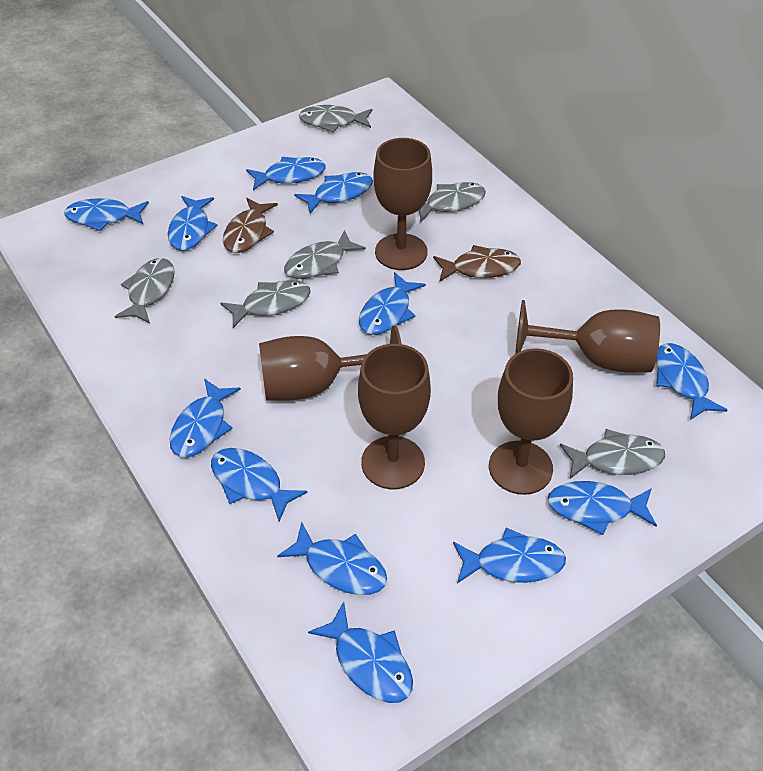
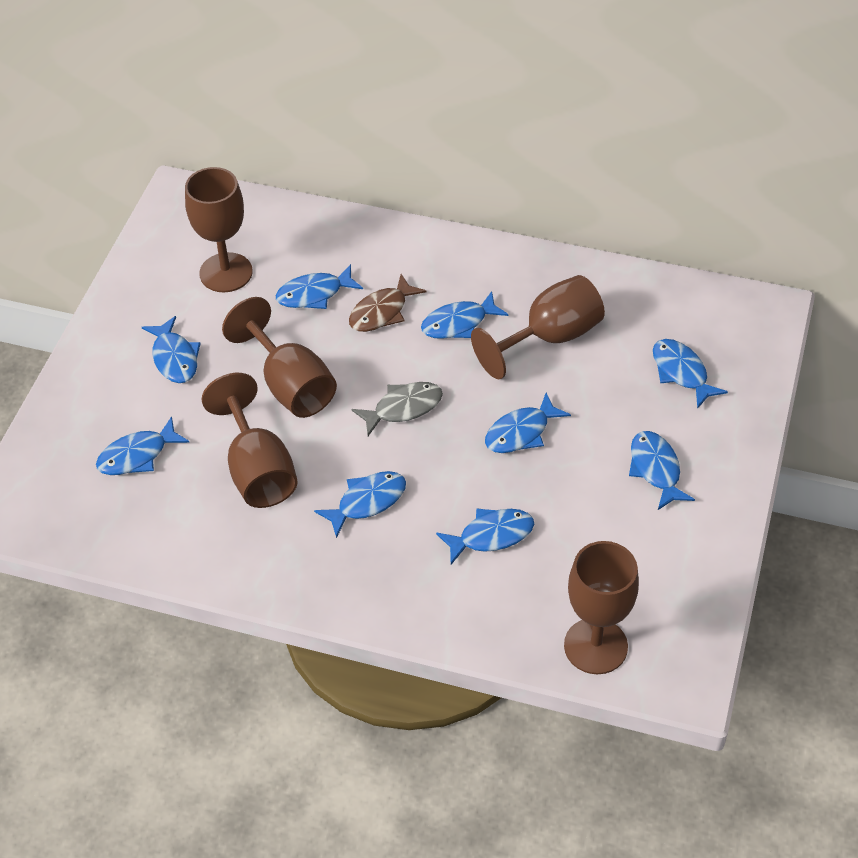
blue fish: 12 -> 9
brown fish: 2 -> 1
grey fish: 6 -> 1

